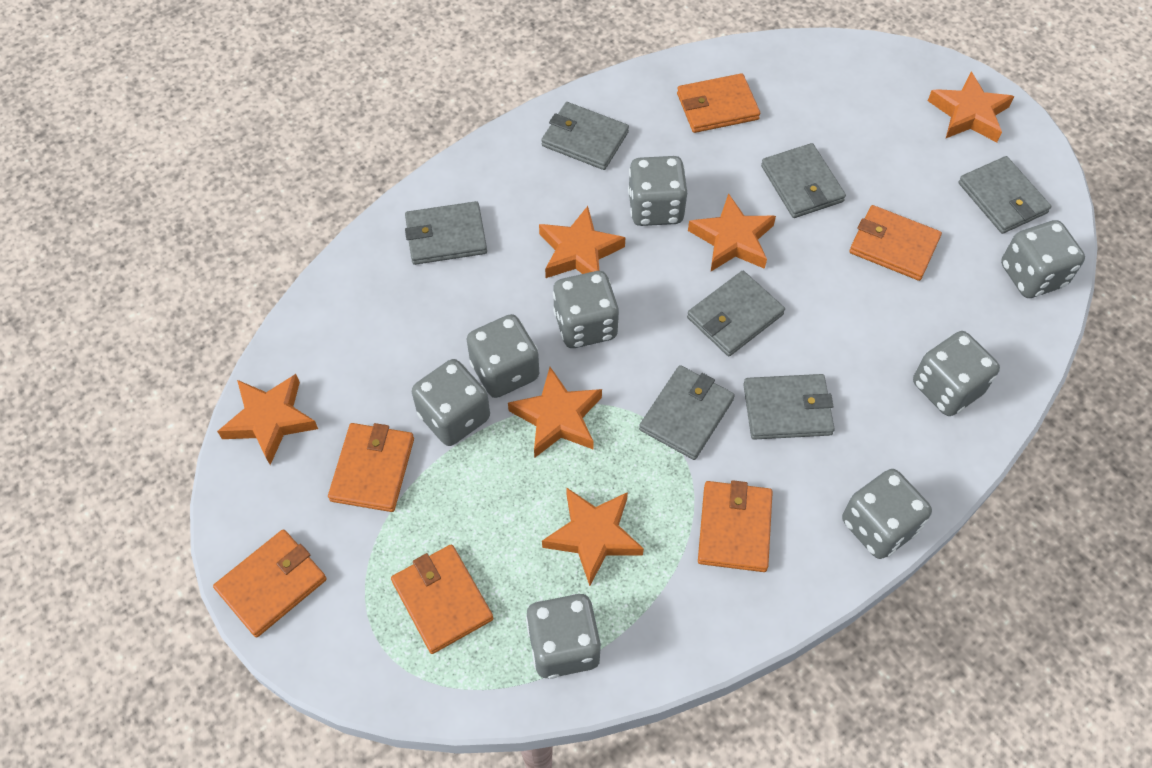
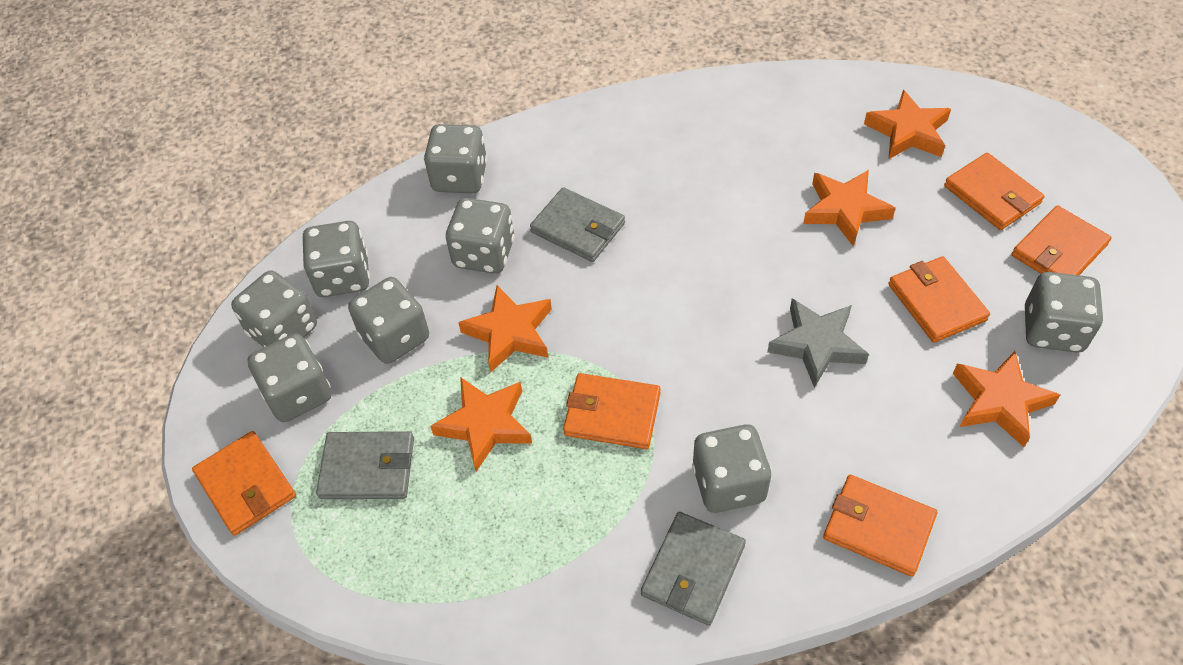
grey star: 0 -> 1
grey wallet: 7 -> 3
orange star: 6 -> 5

